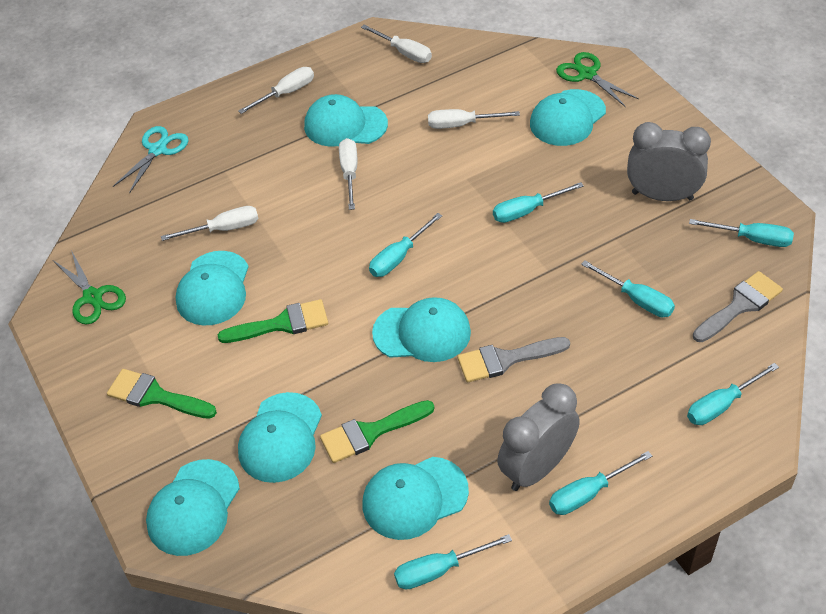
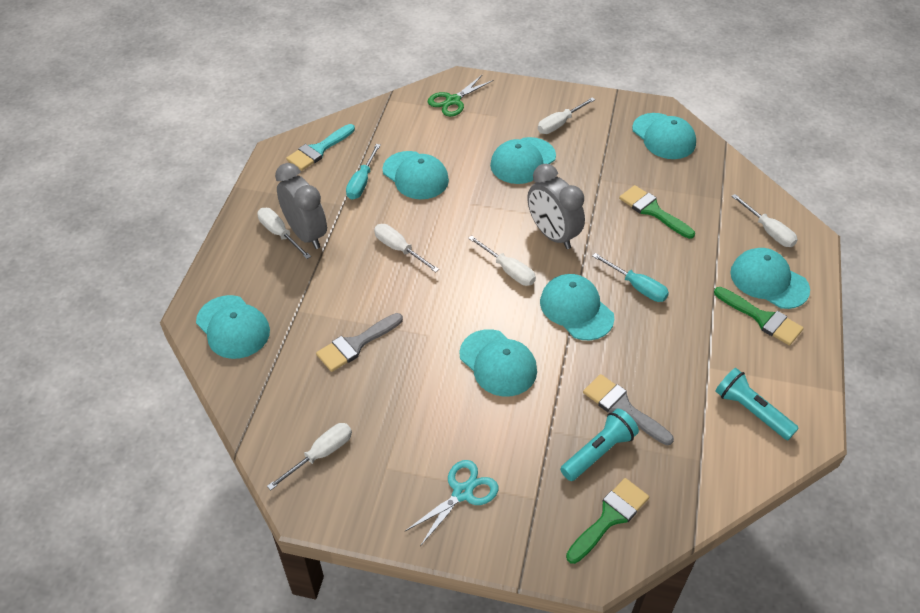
green scissors: 2 -> 1
turquoise brush: 0 -> 1
turquoise flashlight: 0 -> 2
turquoise screwdriver: 7 -> 2
white screwdriver: 5 -> 6

